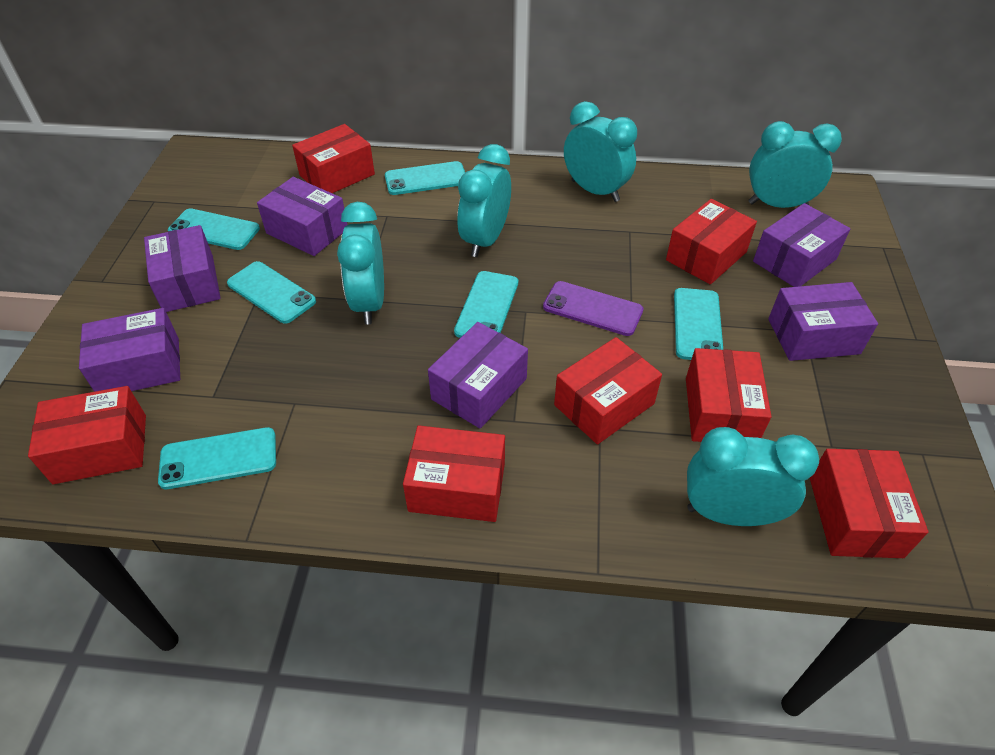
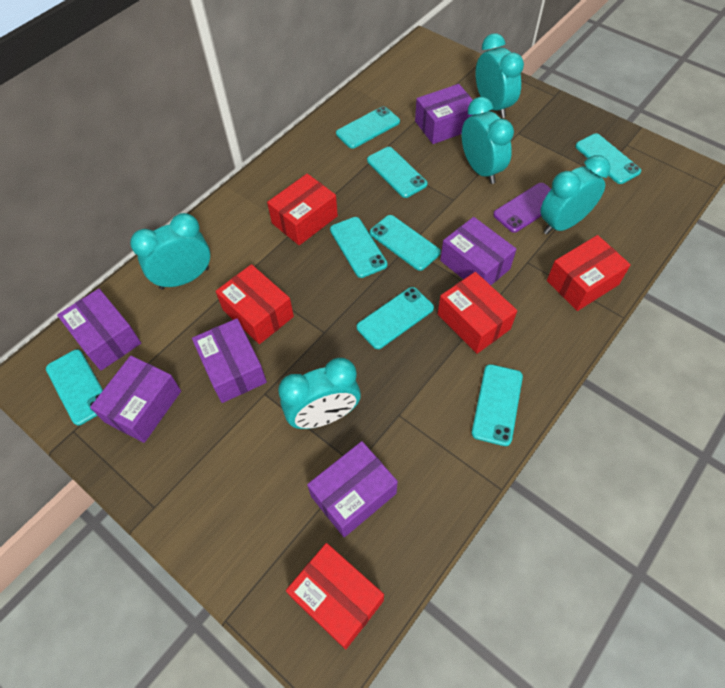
red box: 7 -> 5
turquoise phone: 6 -> 8

